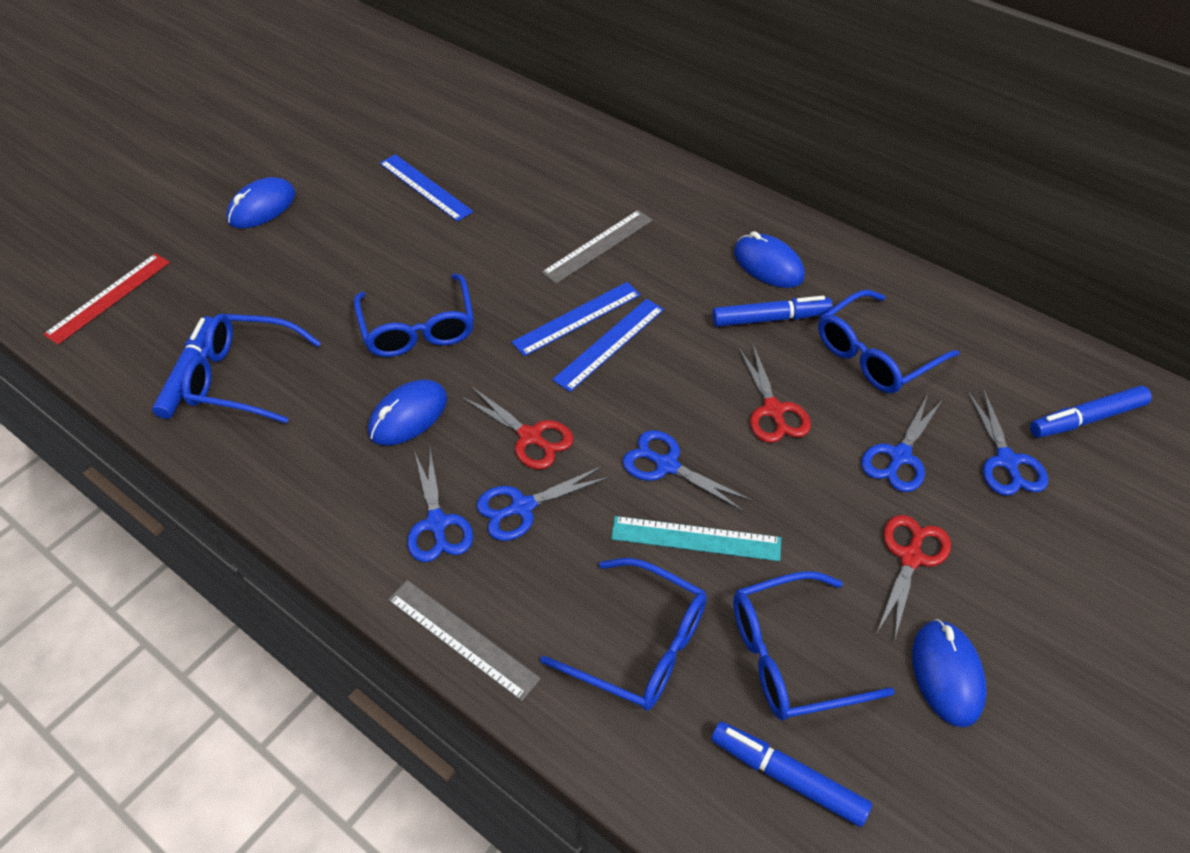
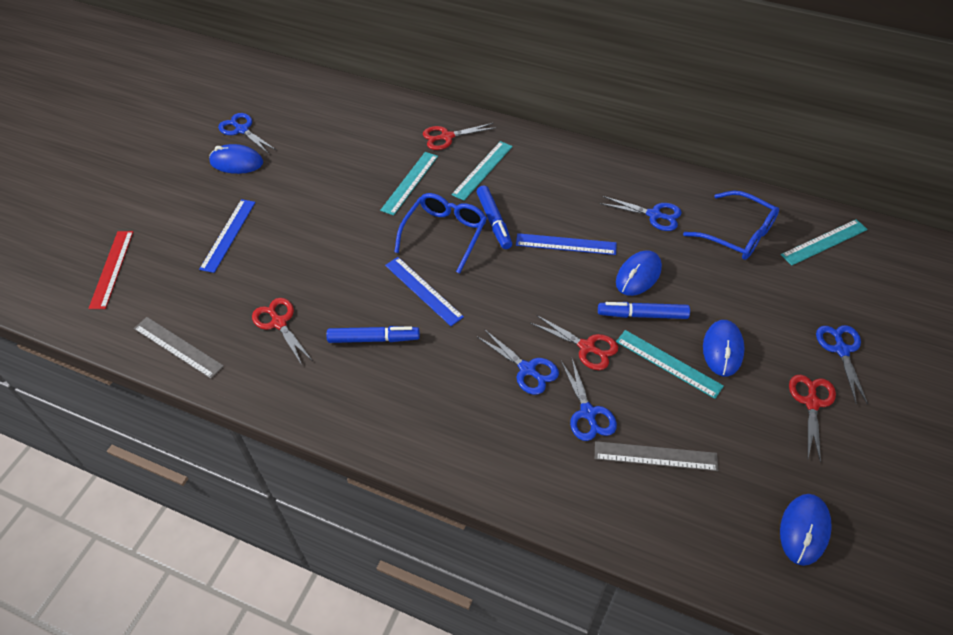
blue glasses: 5 -> 2
blue marker: 4 -> 3
red scissors: 3 -> 4
turquoise ruler: 1 -> 4

